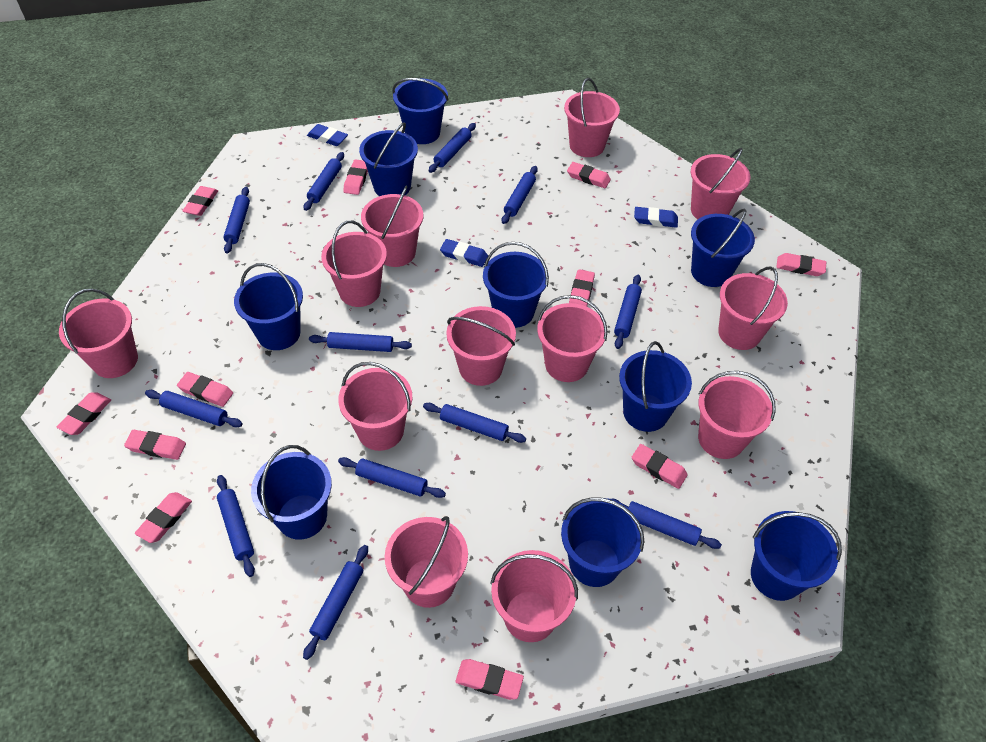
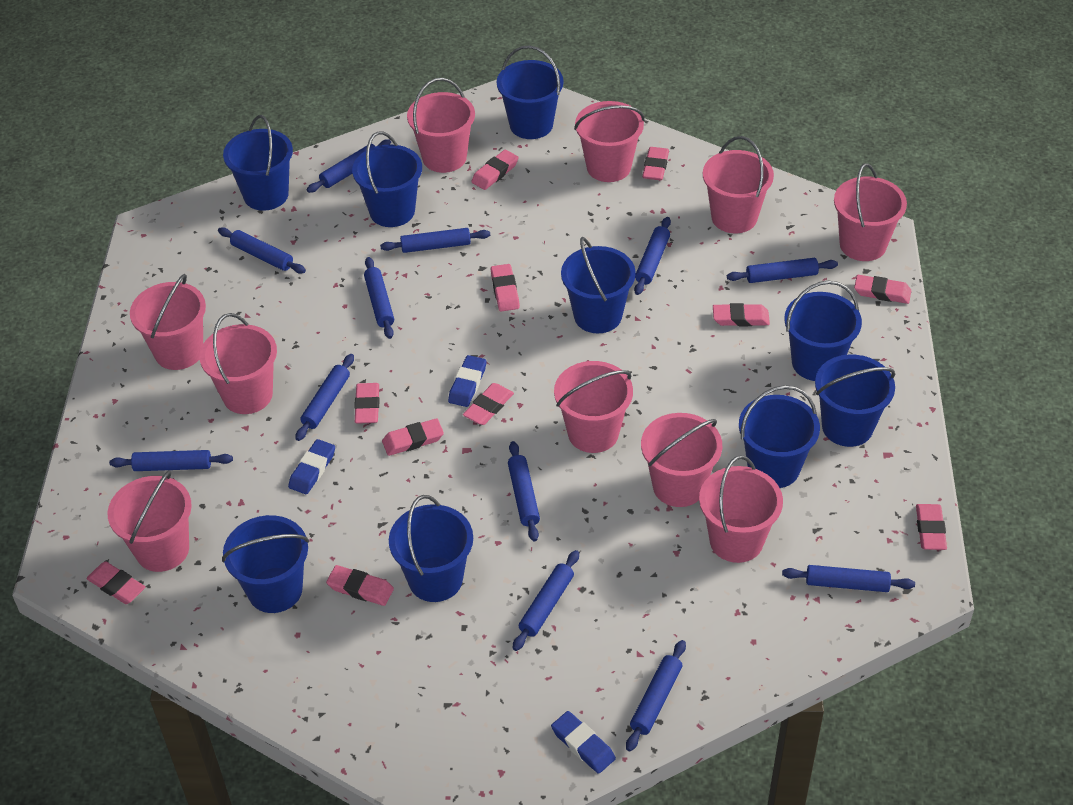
pink bucket: 12 -> 10

